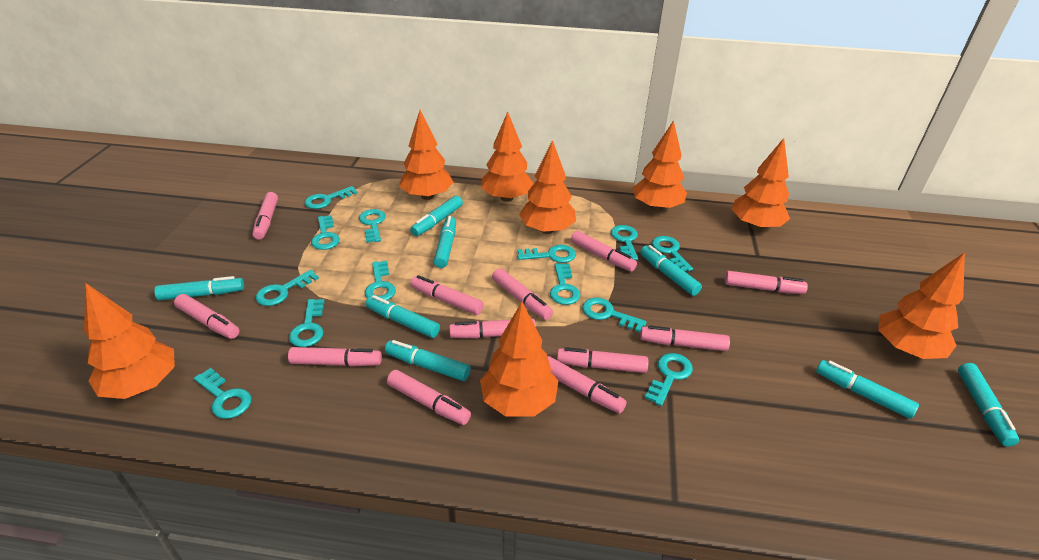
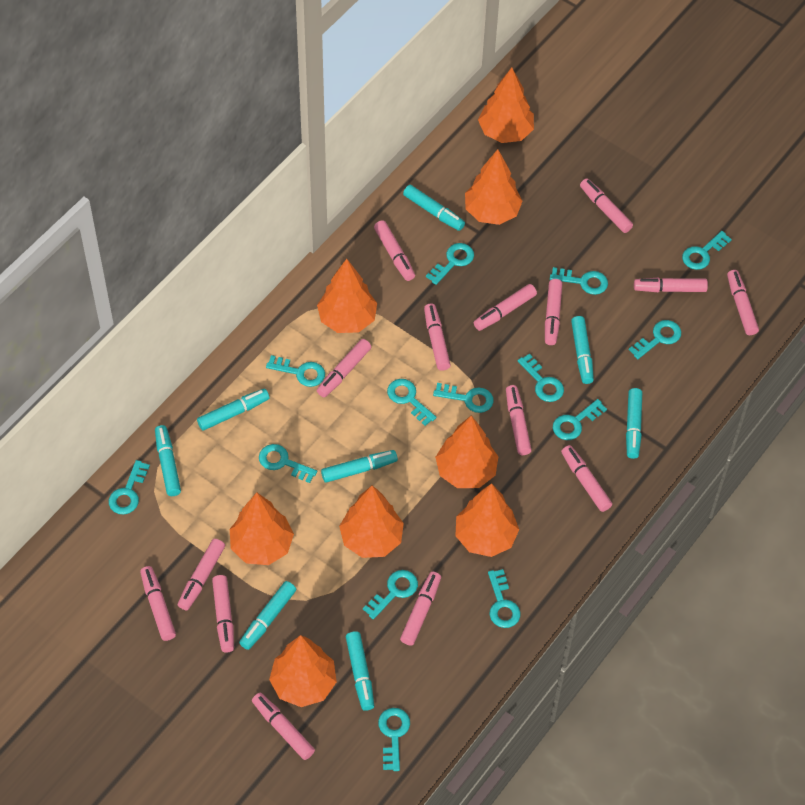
pink marker: 12 -> 15
turquoise key: 13 -> 14

